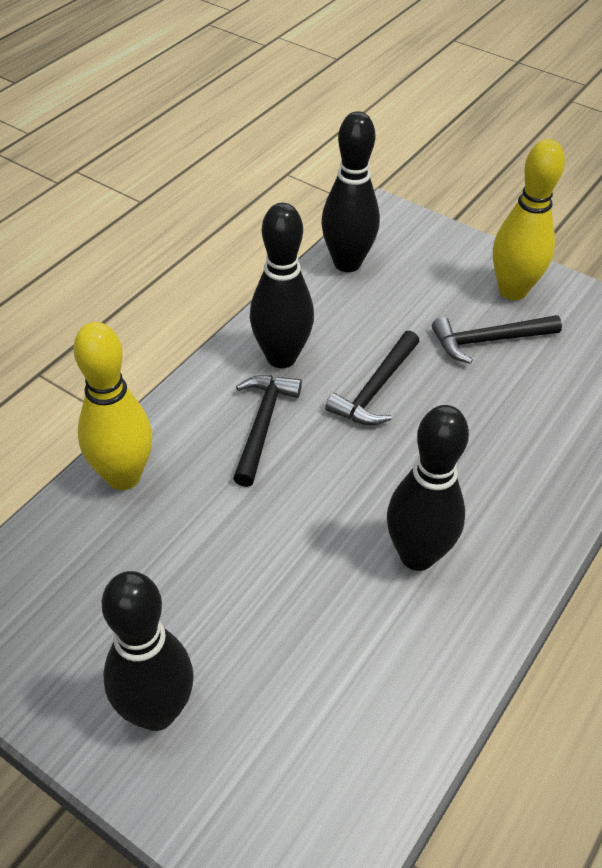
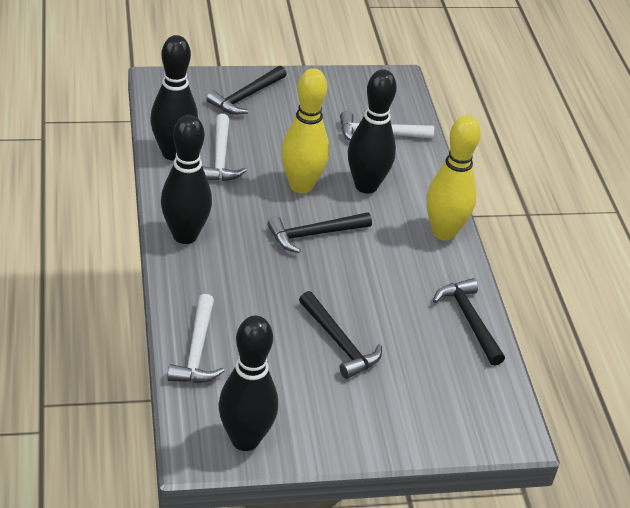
black hammer: 3 -> 4
white hammer: 0 -> 3

